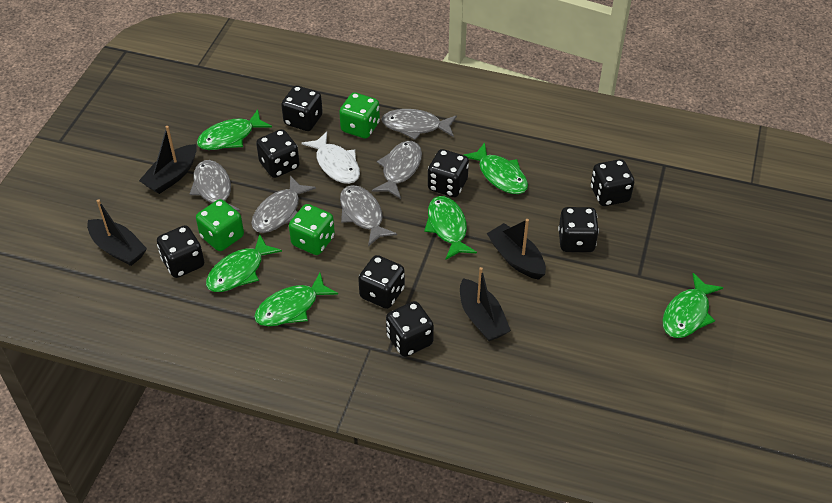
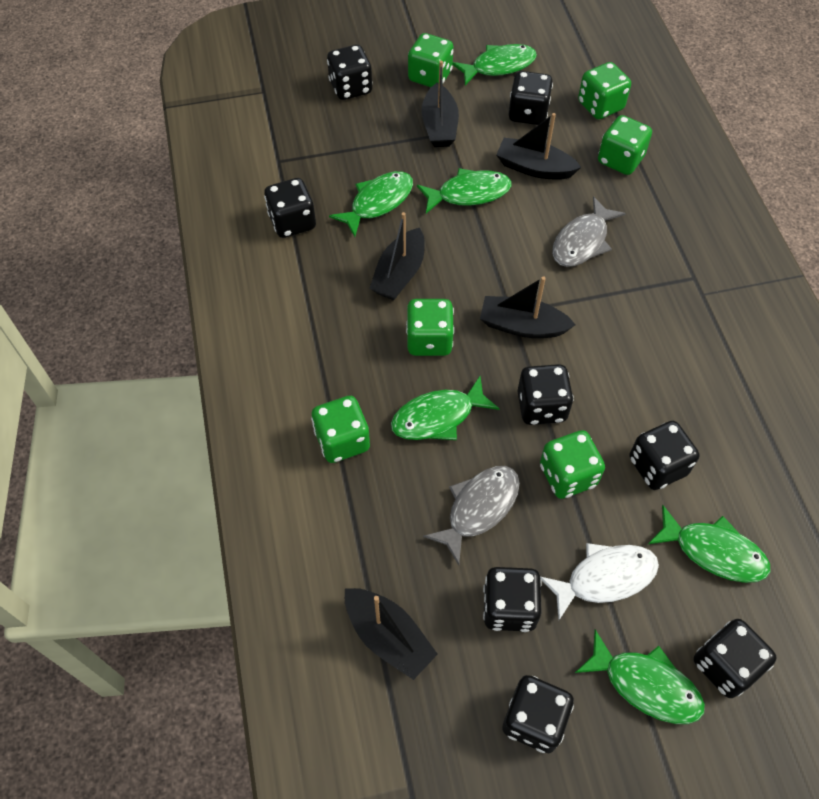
black boat: 4 -> 5
green dice: 3 -> 6
grey fish: 5 -> 2

